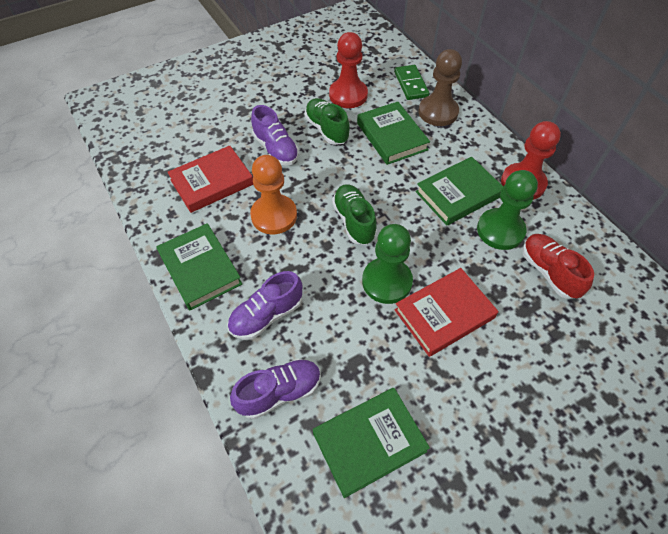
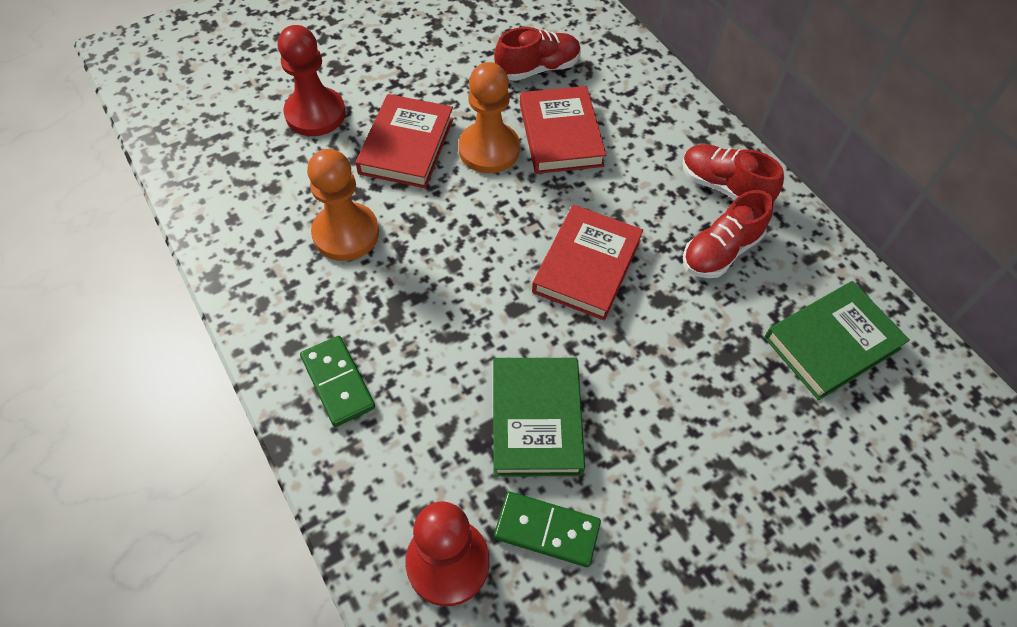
brown pawn: 1 -> 0
green book: 4 -> 2
green domino: 1 -> 2
green pawn: 2 -> 0
green shoe: 2 -> 0
orange pawn: 1 -> 2
purple shoe: 3 -> 0
red book: 2 -> 3
red shoe: 1 -> 3

